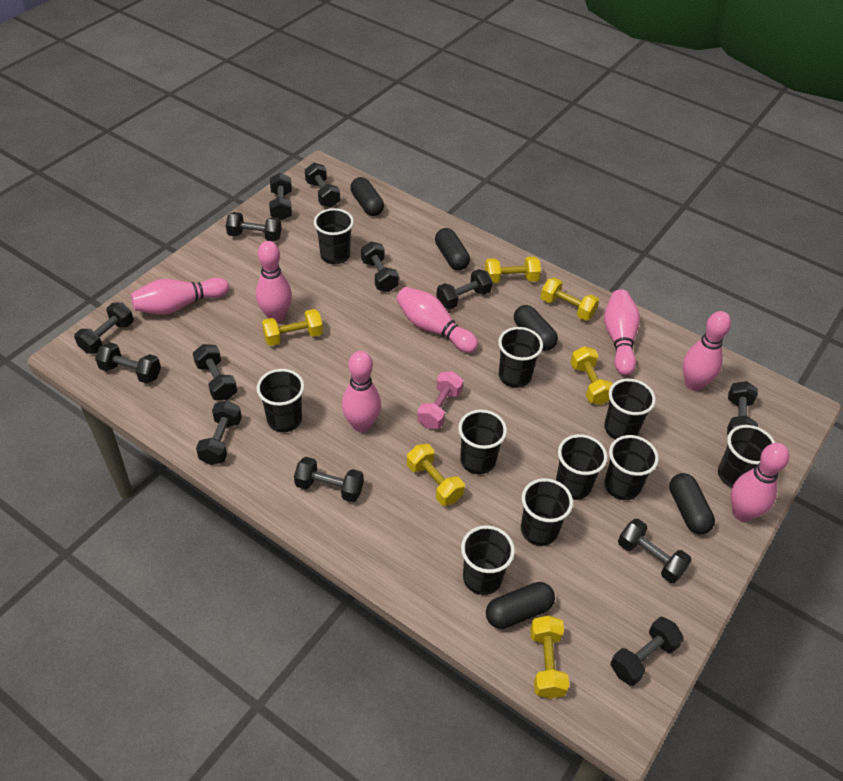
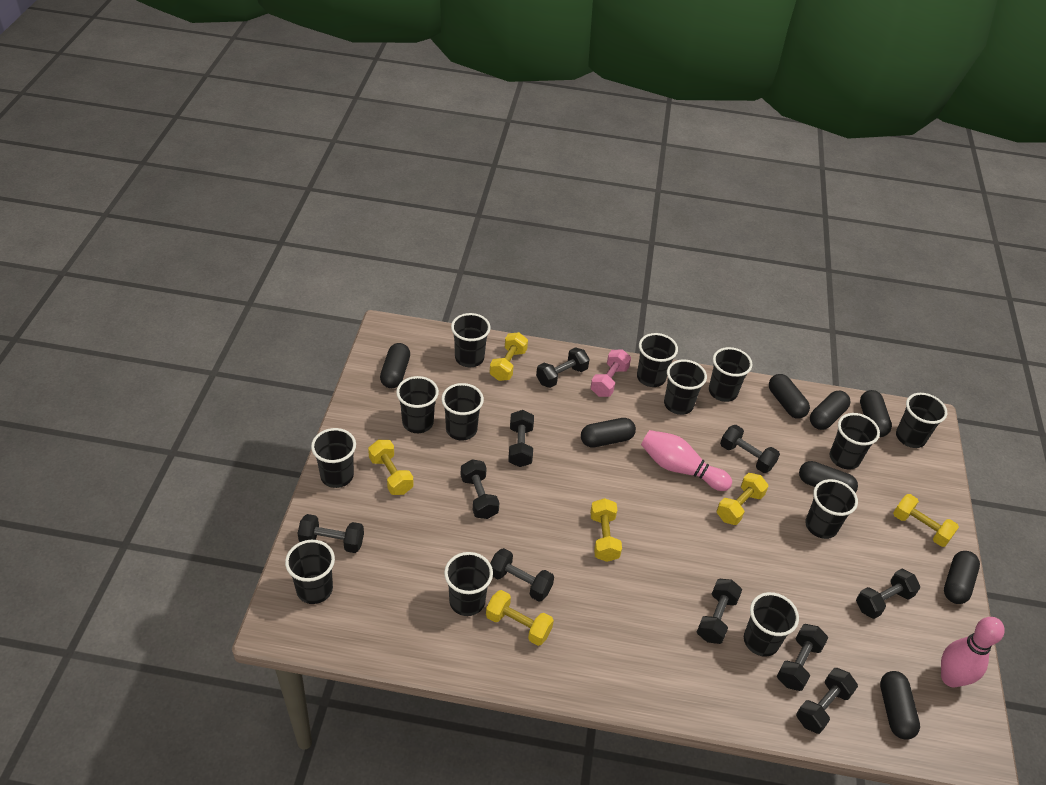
black capsule: 5 -> 8
black cup: 10 -> 13
black dumbbell: 13 -> 10
pink bowling pin: 7 -> 2

